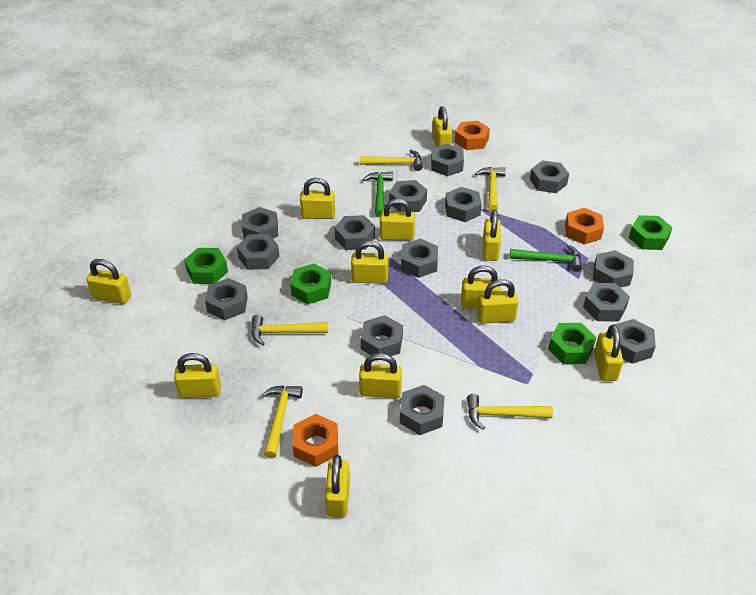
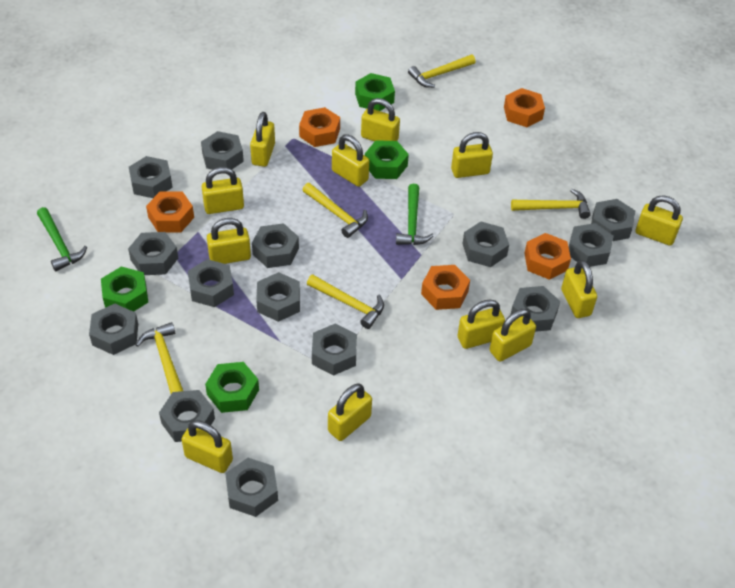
orange nut: 3 -> 5

